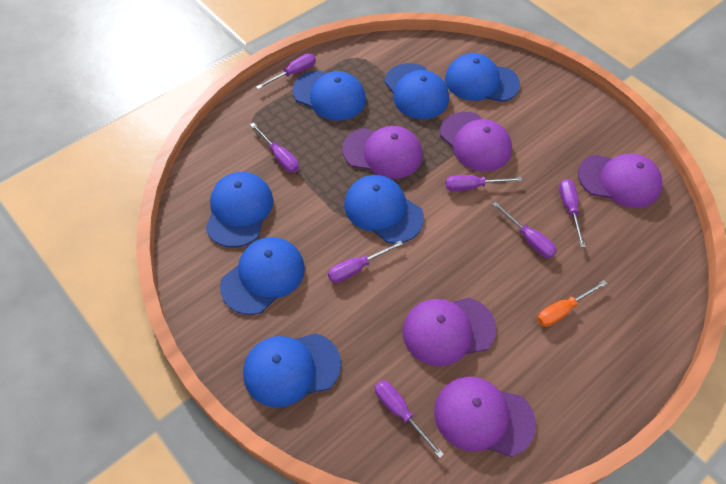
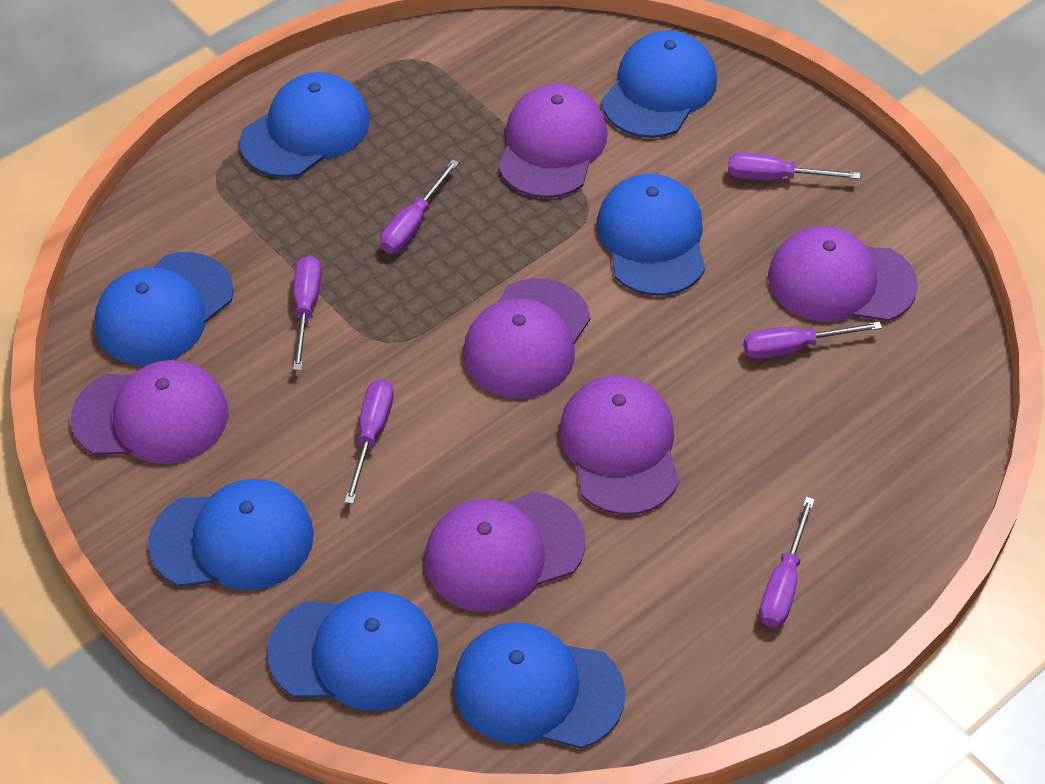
orange screwdriver: 1 -> 0
purple cap: 5 -> 6
purple screwdriver: 7 -> 6

